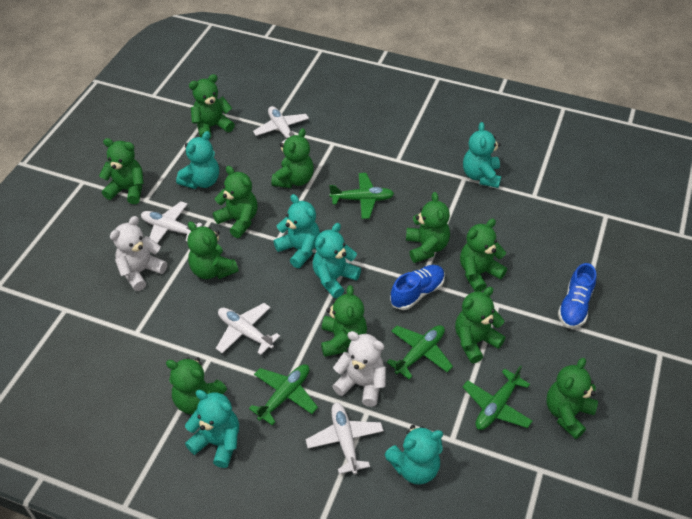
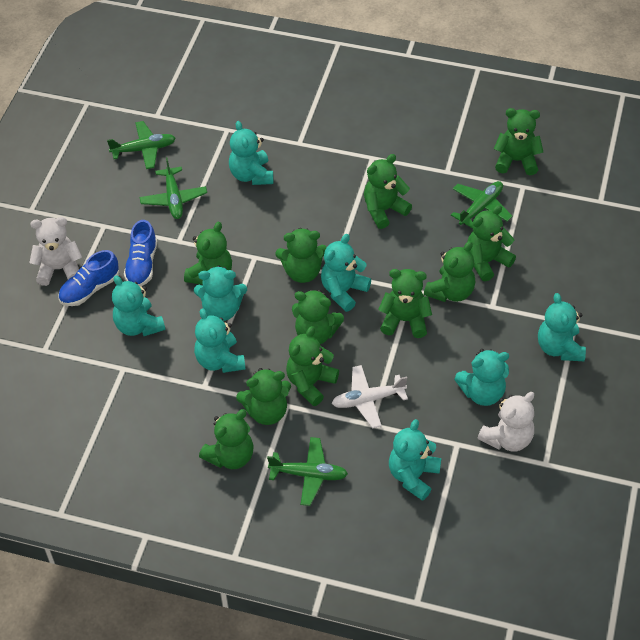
turquoise teddy bear: 6 -> 8
white plane: 4 -> 1

